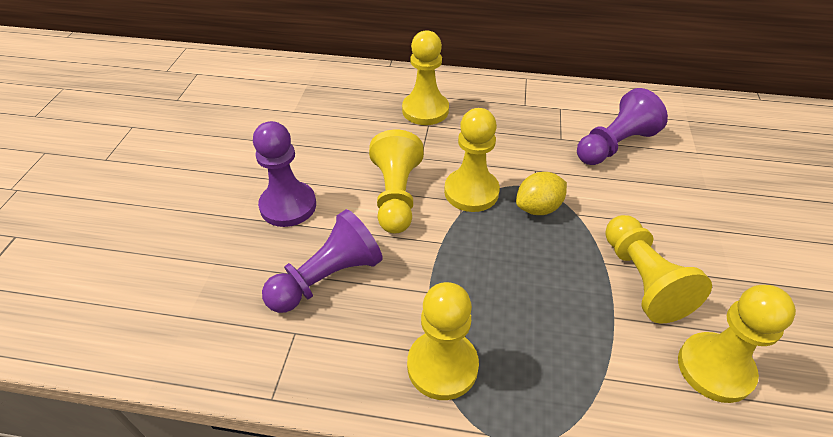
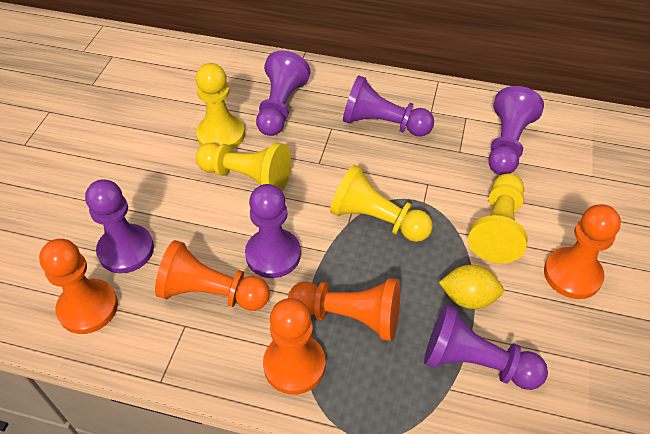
orange pawn: 0 -> 5
purple pawn: 3 -> 6
yellow pawn: 6 -> 4

